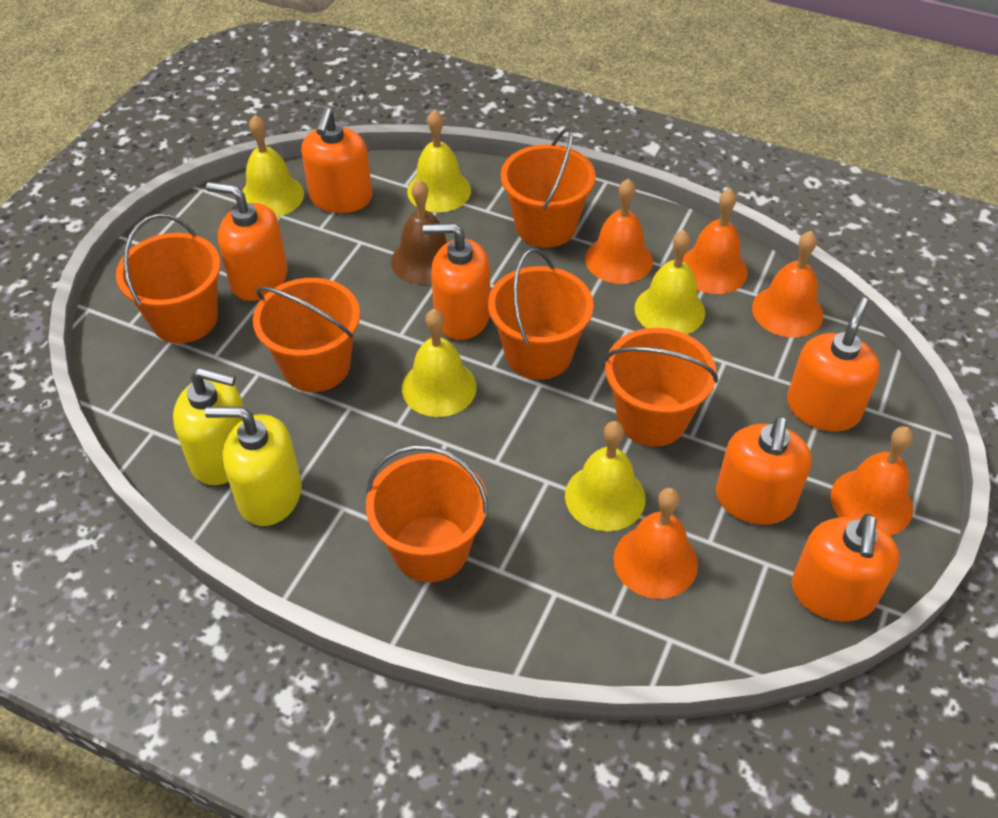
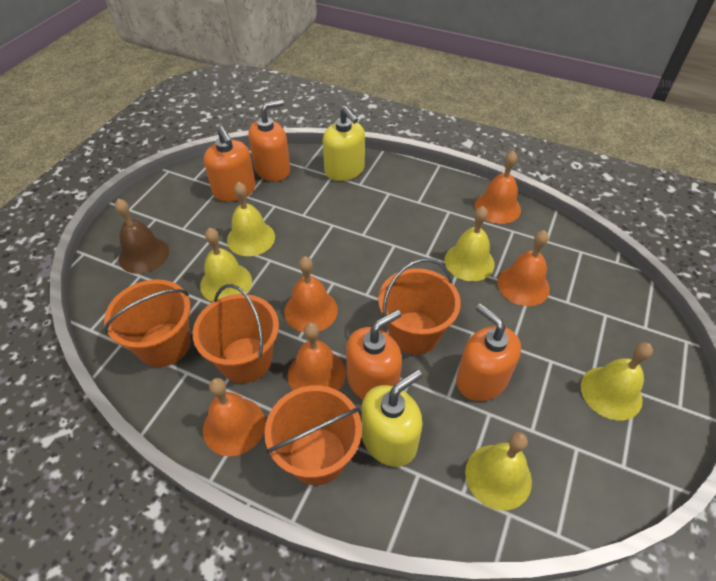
orange bucket: 6 -> 4
orange soap dispenser: 6 -> 4

